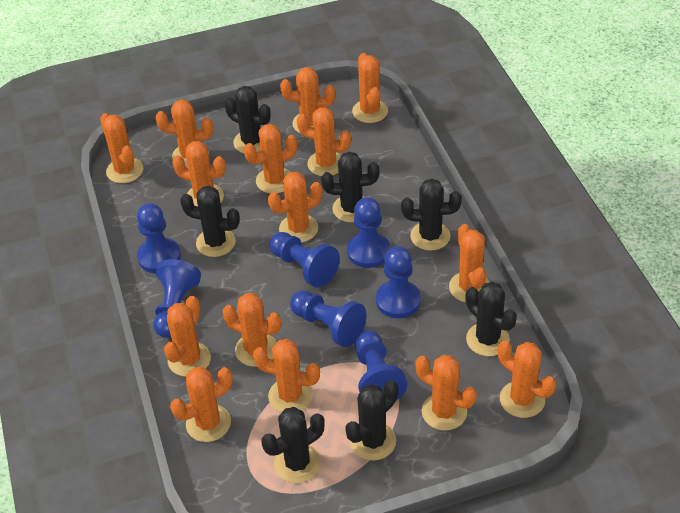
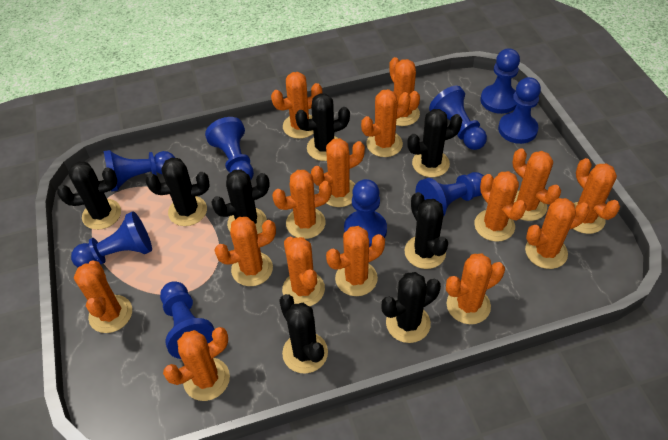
black cactus: 7 -> 8
blue pawn: 7 -> 9

